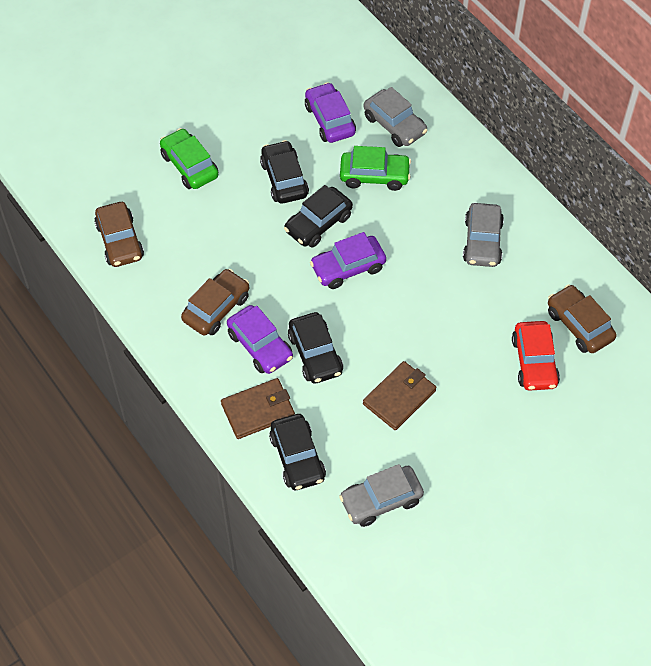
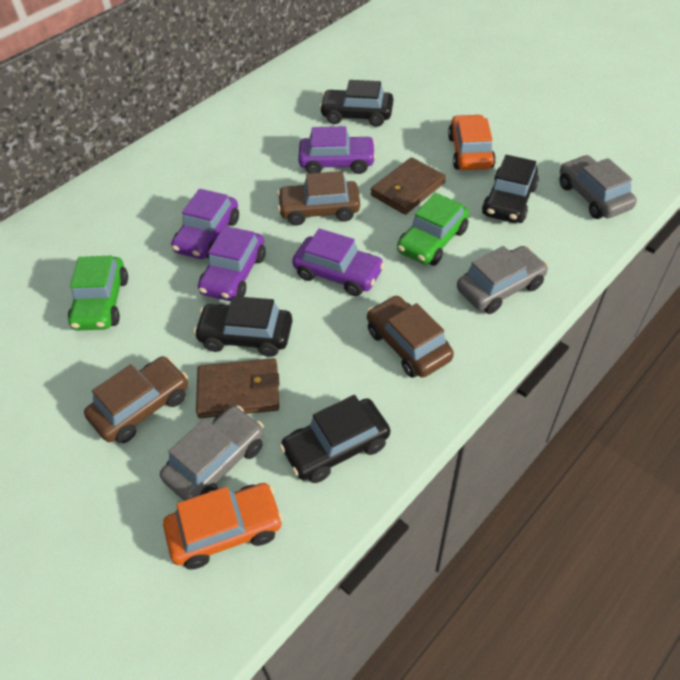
orange car: 0 -> 2
purple car: 3 -> 4
red car: 1 -> 0

